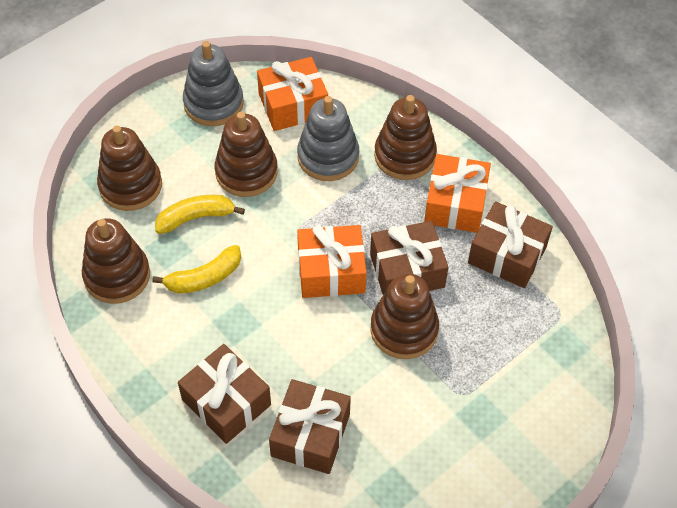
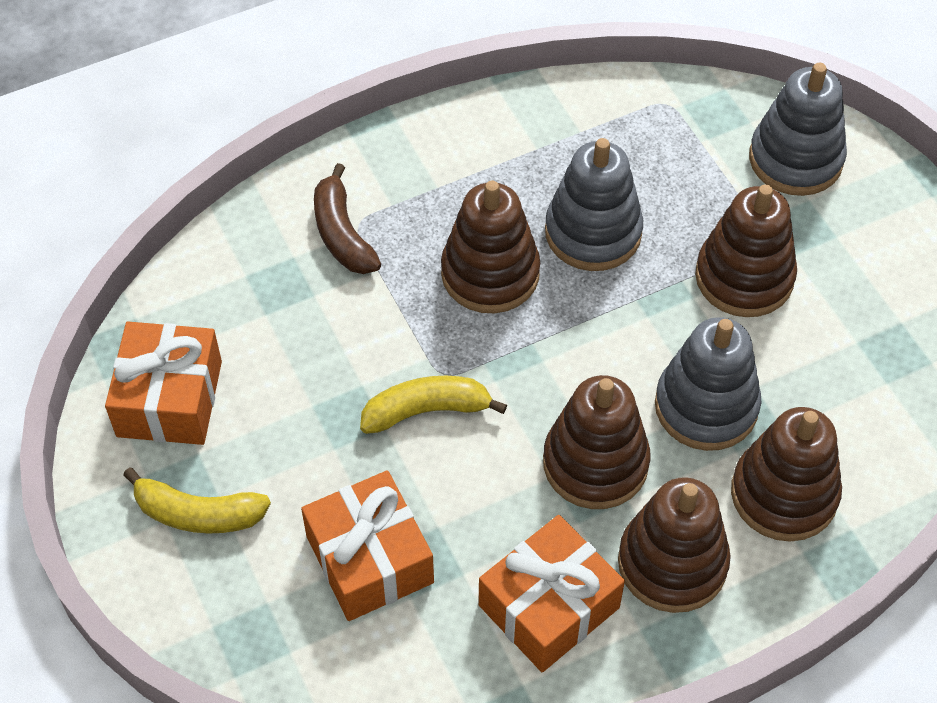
brown banana: 0 -> 1
brown gift: 4 -> 0
grey stacking toy: 2 -> 3

